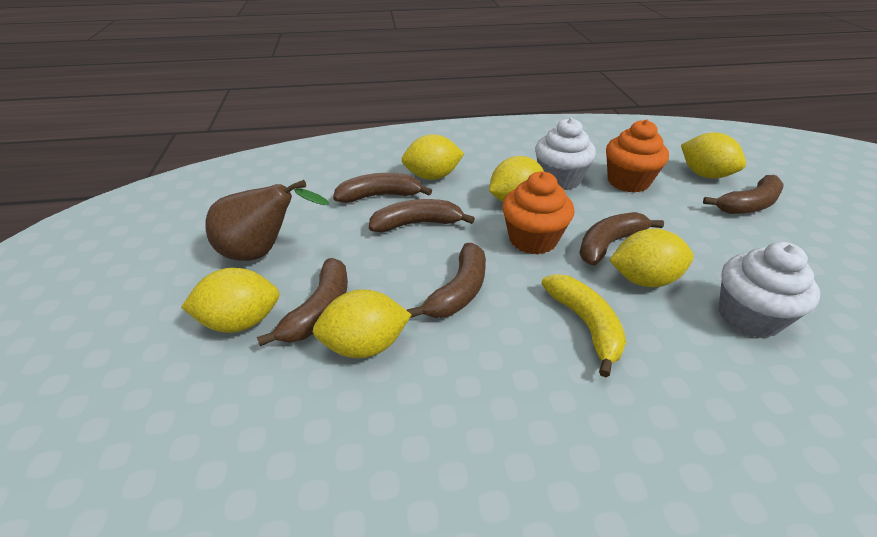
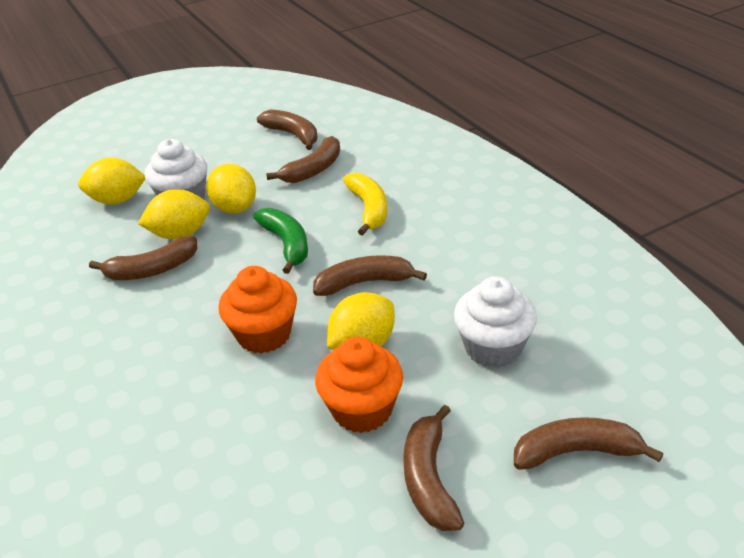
brown pear: 1 -> 0
green banana: 0 -> 1
yellow lemon: 6 -> 4

